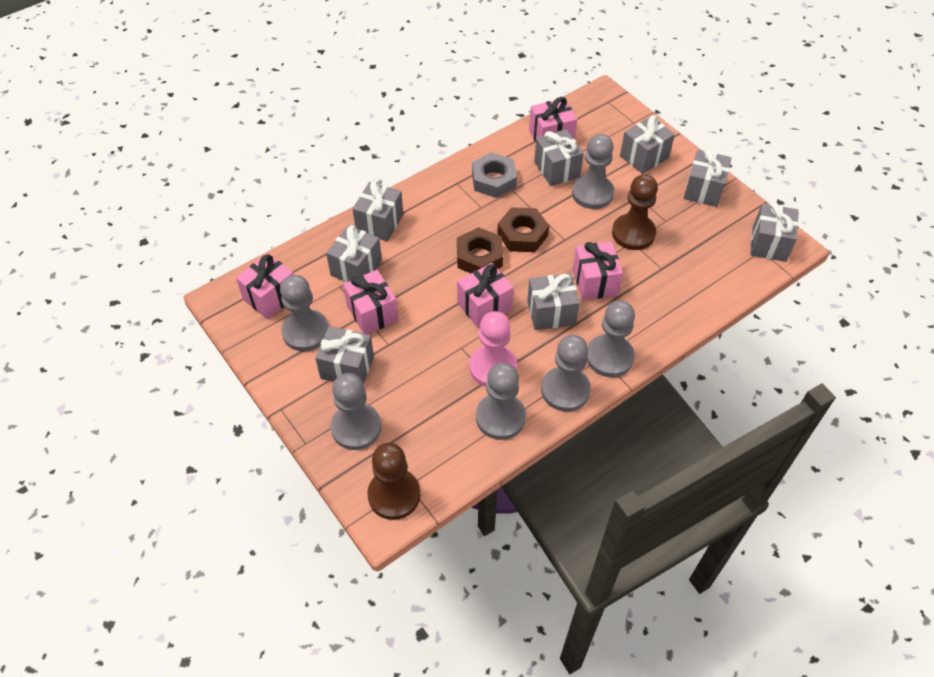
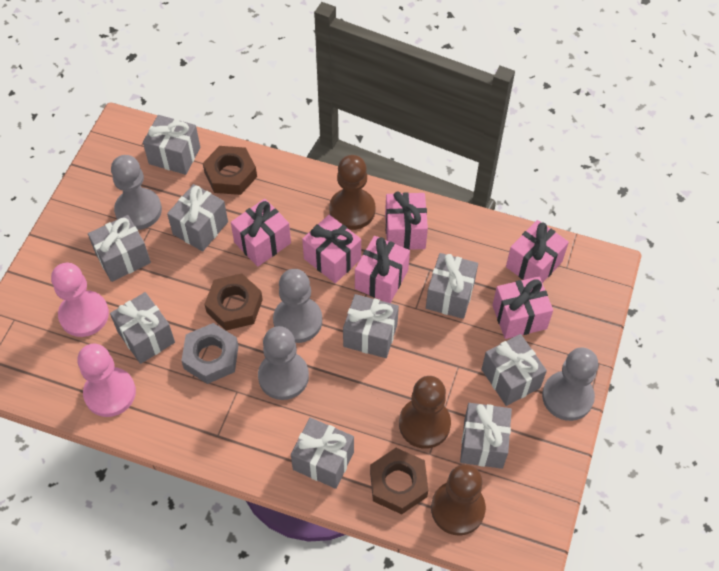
brown nut: 2 -> 3
brown pawn: 2 -> 3
grey gift: 8 -> 9
grey pawn: 6 -> 4
pink gift: 5 -> 6
pink pawn: 1 -> 2

